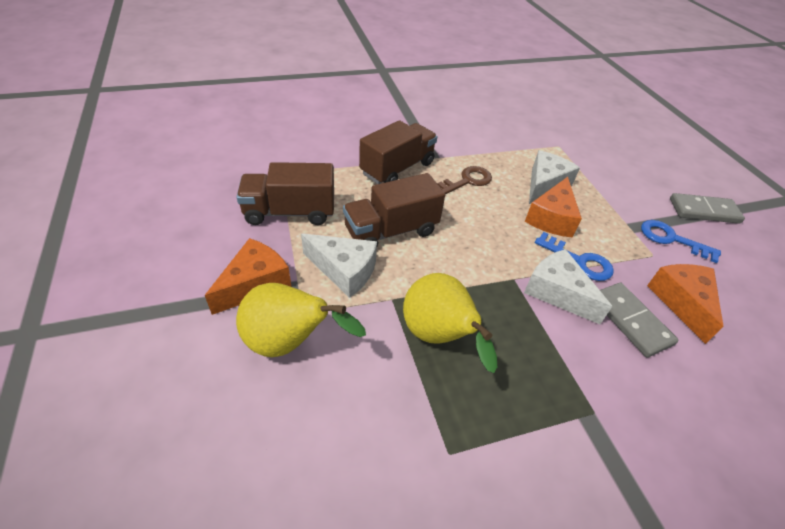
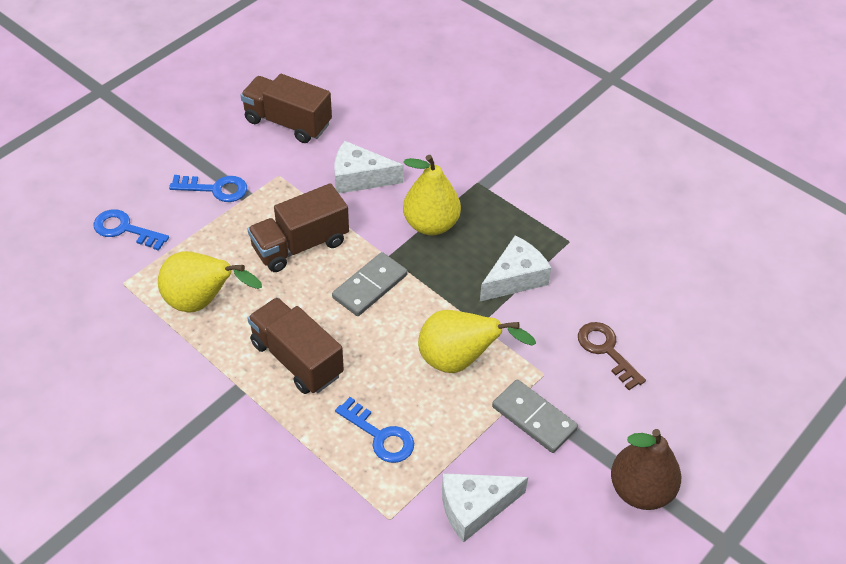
blue key: 2 -> 3
brown pear: 0 -> 1
orange cheese: 3 -> 0
yellow pear: 2 -> 3

